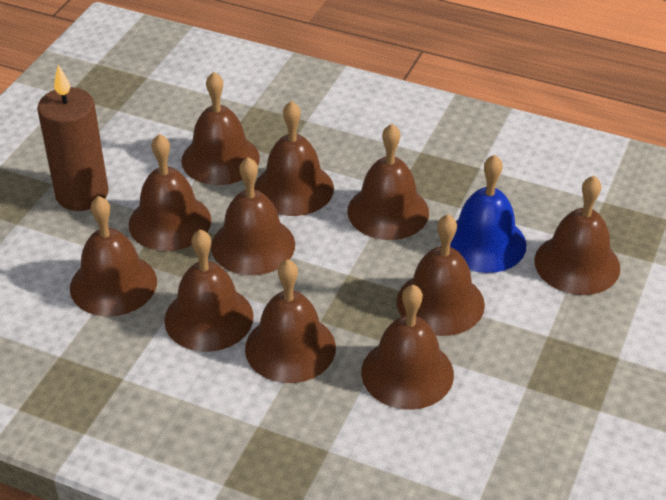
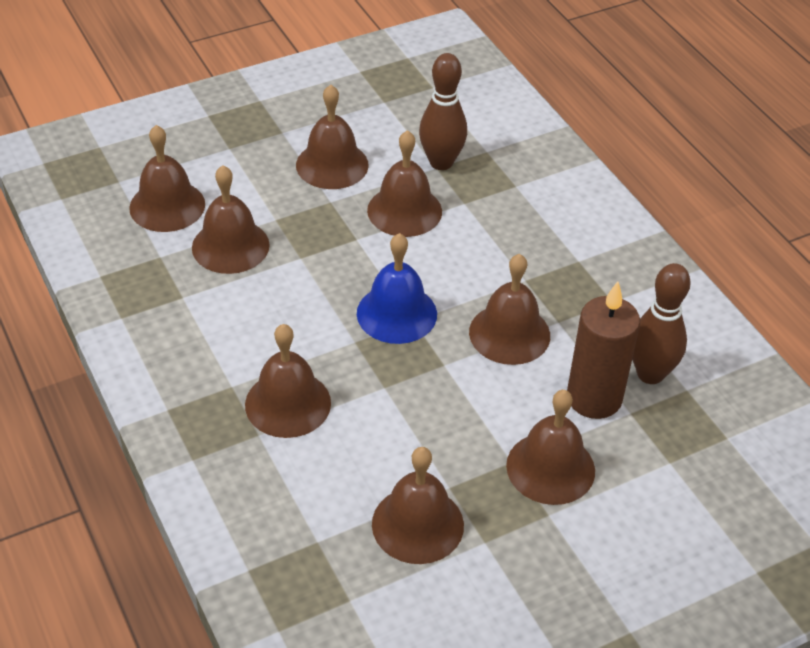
brown bell: 11 -> 8
brown bowling pin: 0 -> 2

